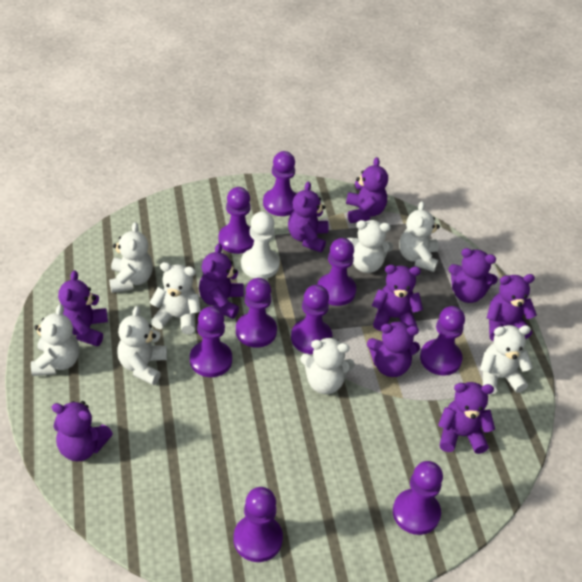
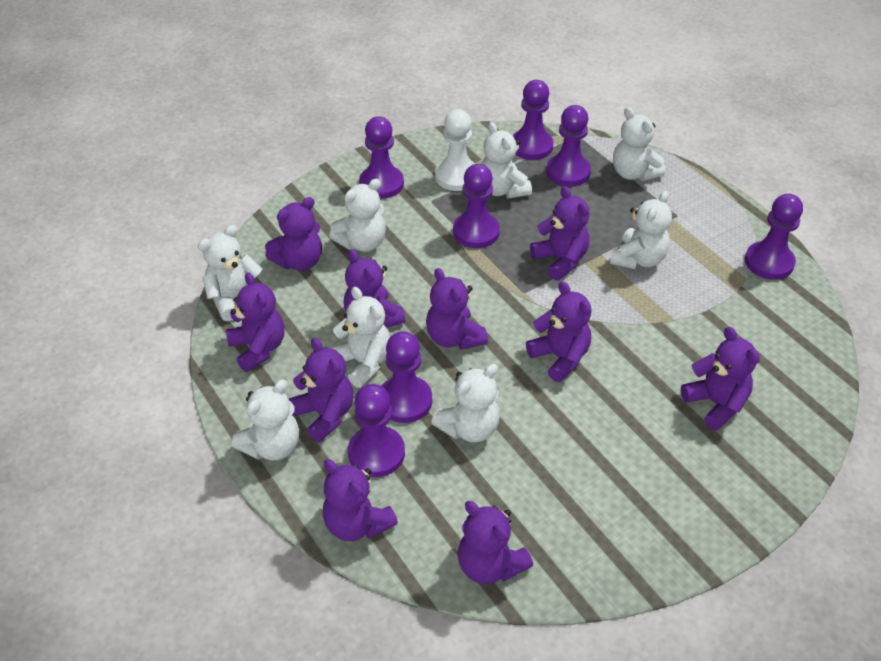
purple pawn: 9 -> 7

